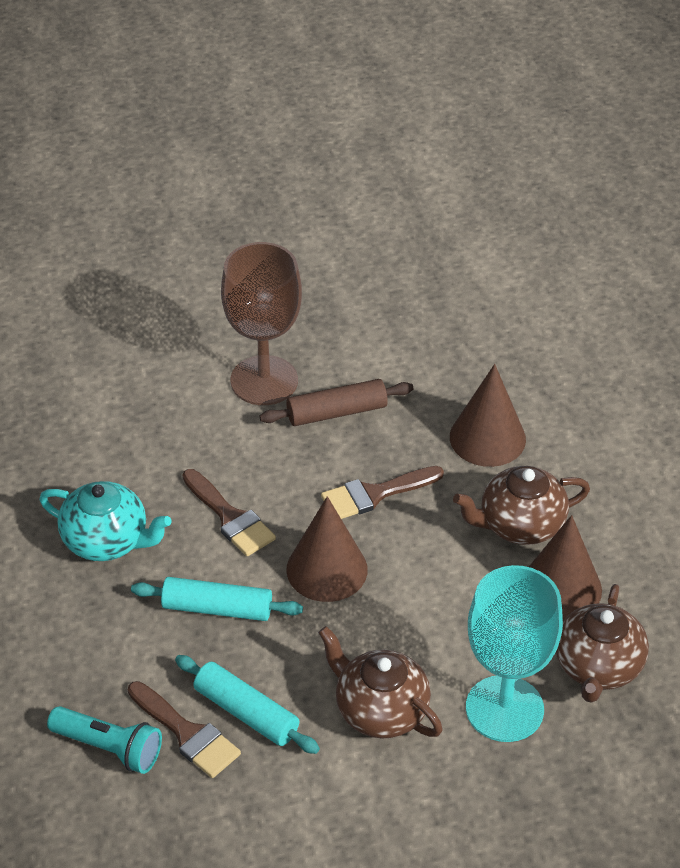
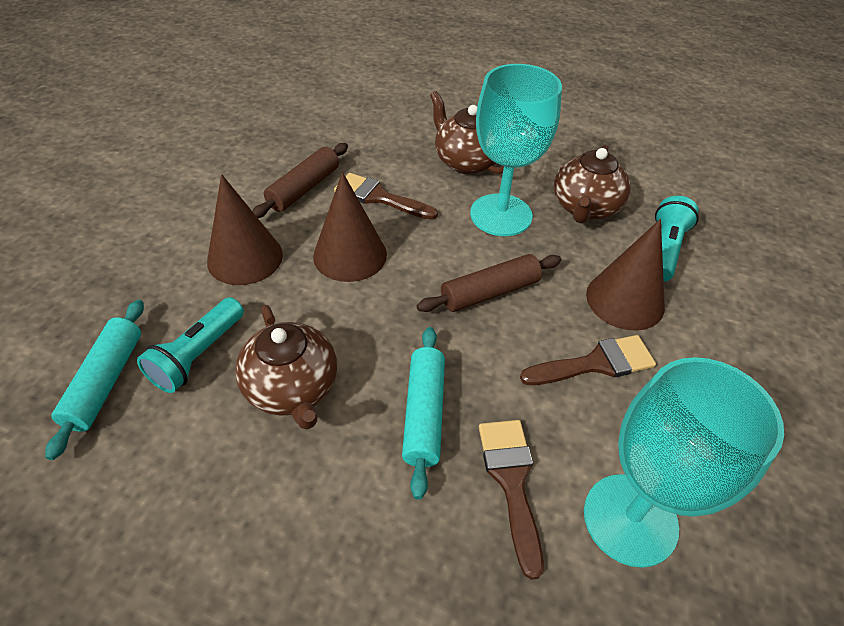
brown goblet: 1 -> 0
brown rolling pin: 1 -> 2
turquoise flashlight: 1 -> 2
turquoise goblet: 1 -> 2
turquoise teapot: 1 -> 0

